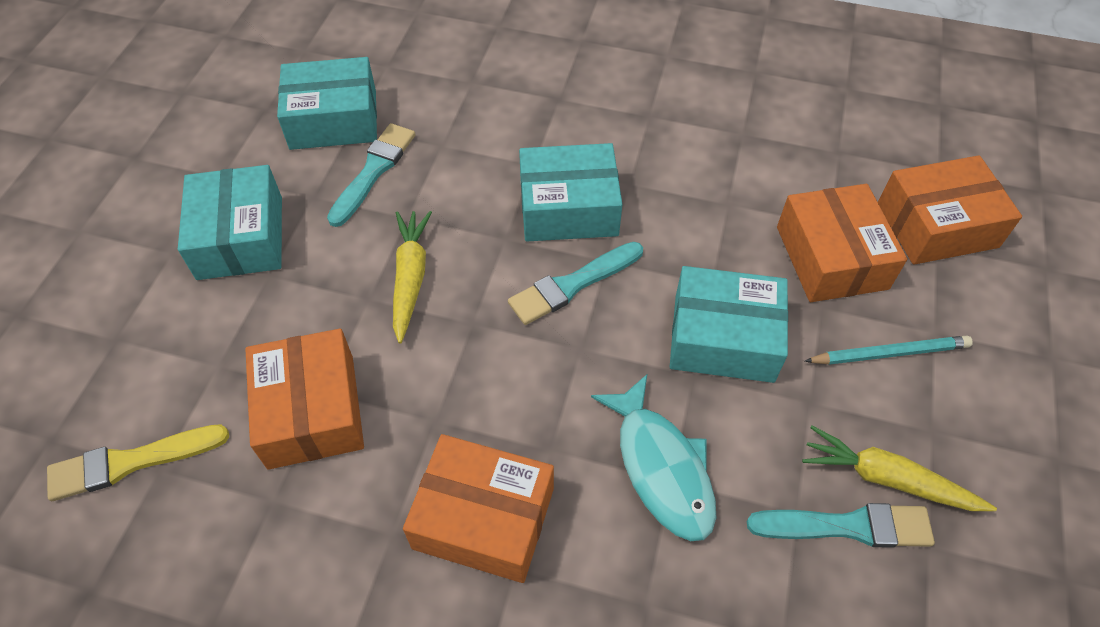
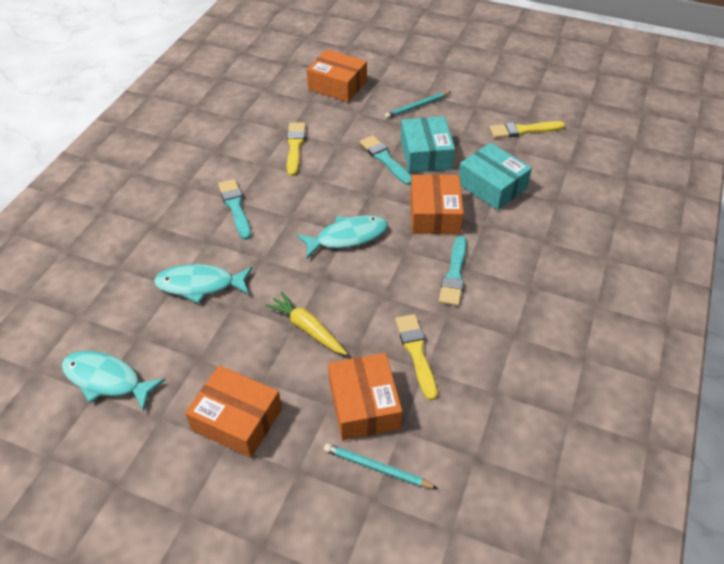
turquoise box: 4 -> 2
turquoise fish: 1 -> 3
turquoise pencil: 1 -> 2
yellow brush: 1 -> 3
yellow carrot: 2 -> 1

